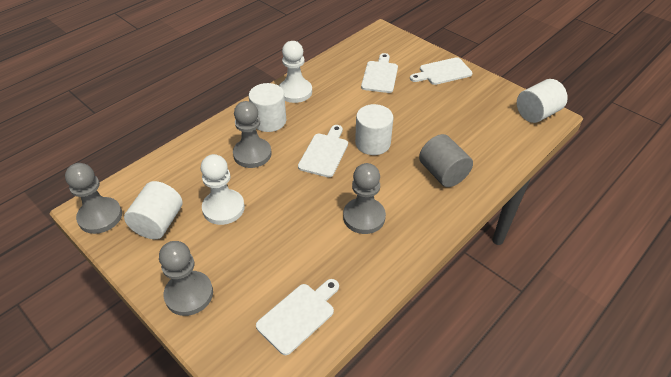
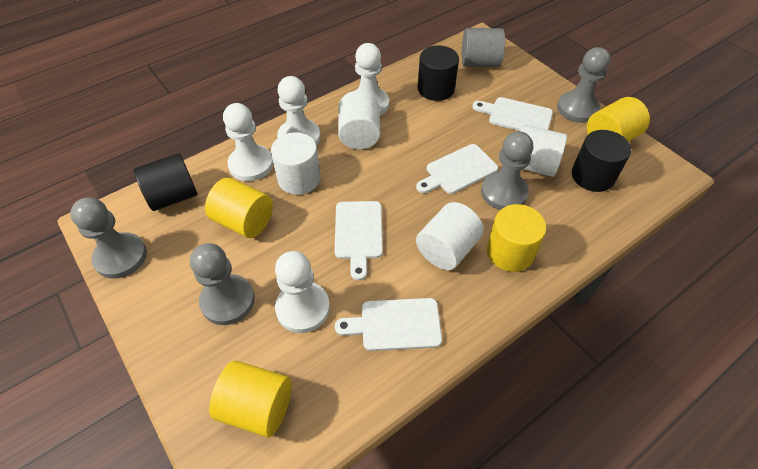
black cylinder: 0 -> 3
white pawn: 2 -> 4
yellow cylinder: 0 -> 4

